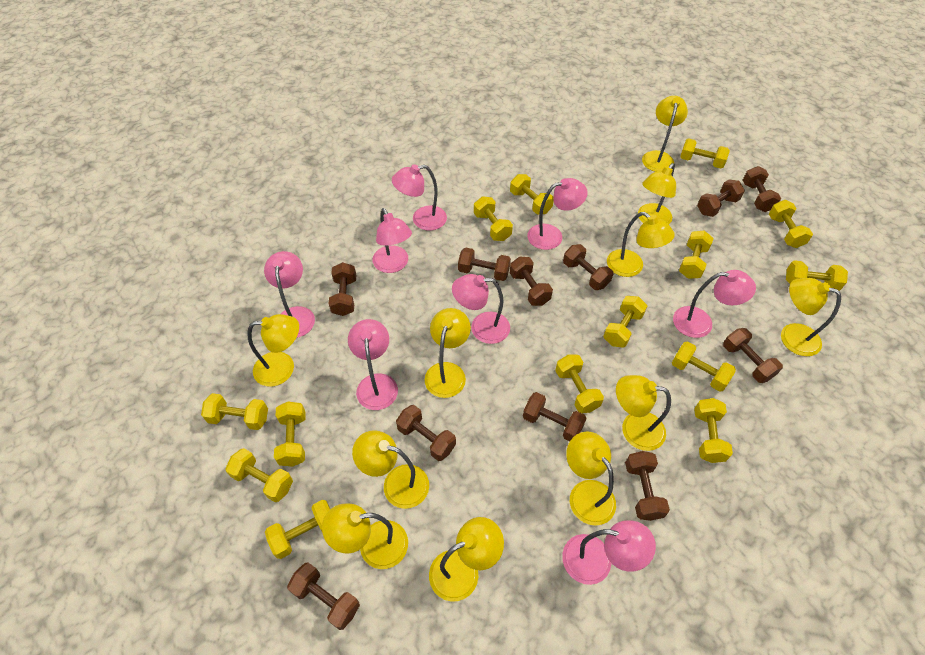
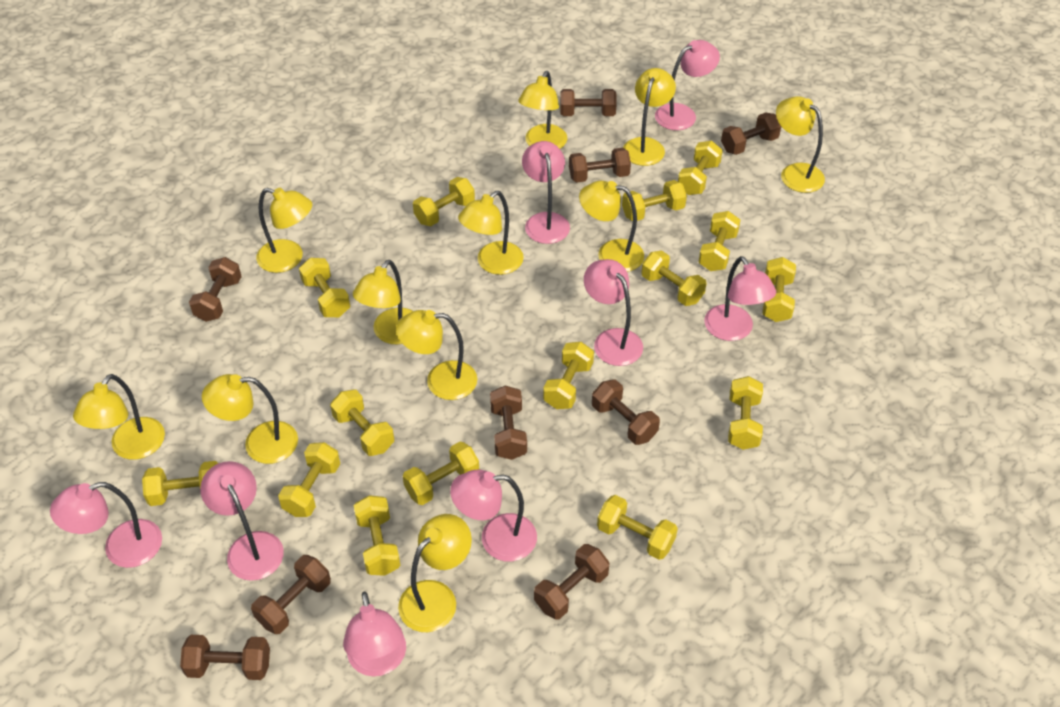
brown dumbbell: 11 -> 9
yellow dumbbell: 14 -> 15

